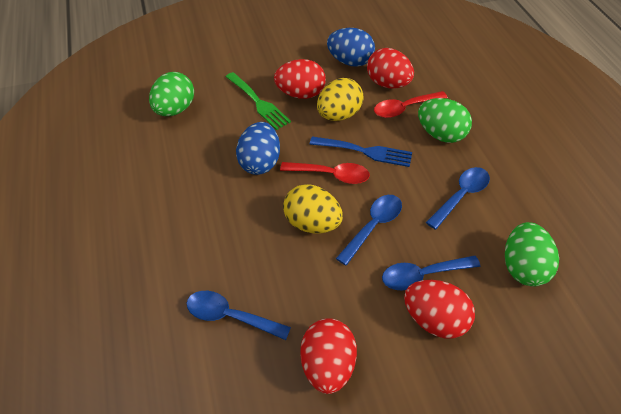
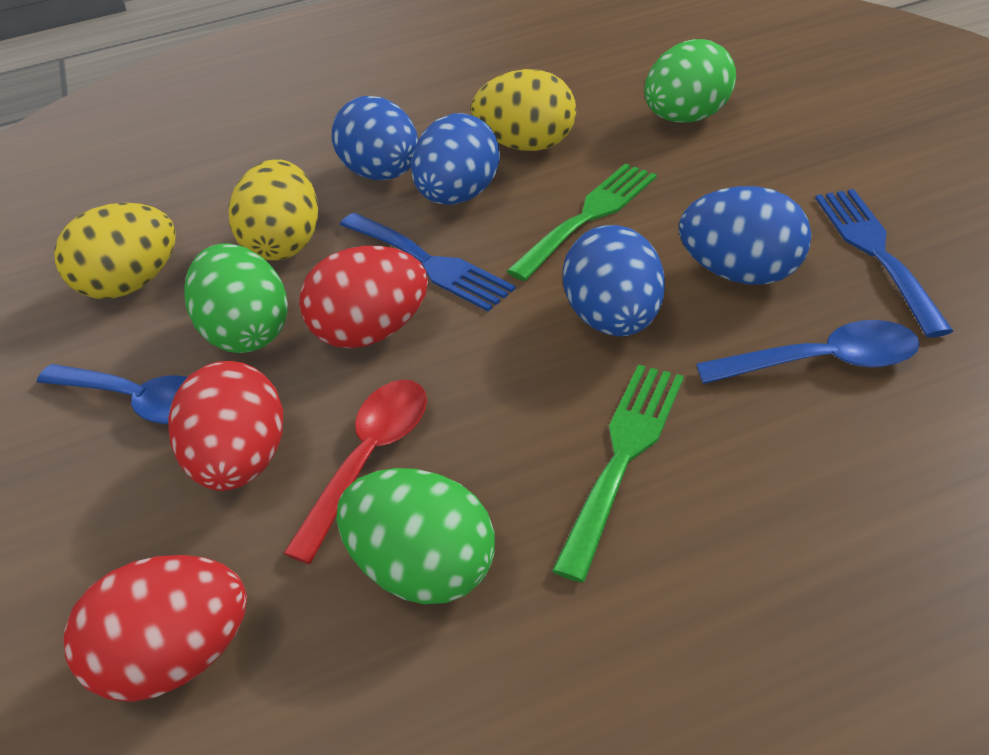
blue egg: 2 -> 4
blue fork: 1 -> 2
blue spoon: 4 -> 2
green fork: 1 -> 2
red egg: 4 -> 3
red spoon: 2 -> 1
yellow egg: 2 -> 3

